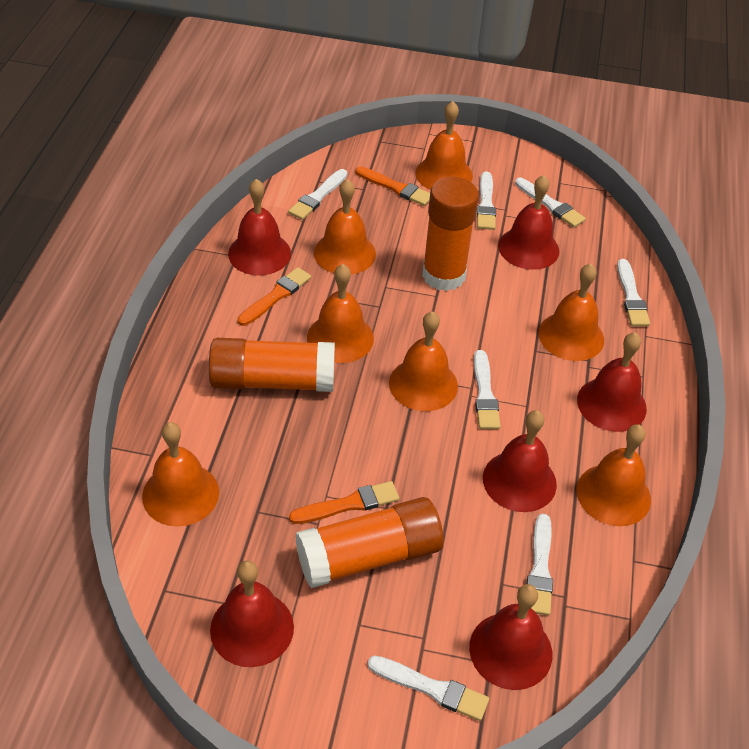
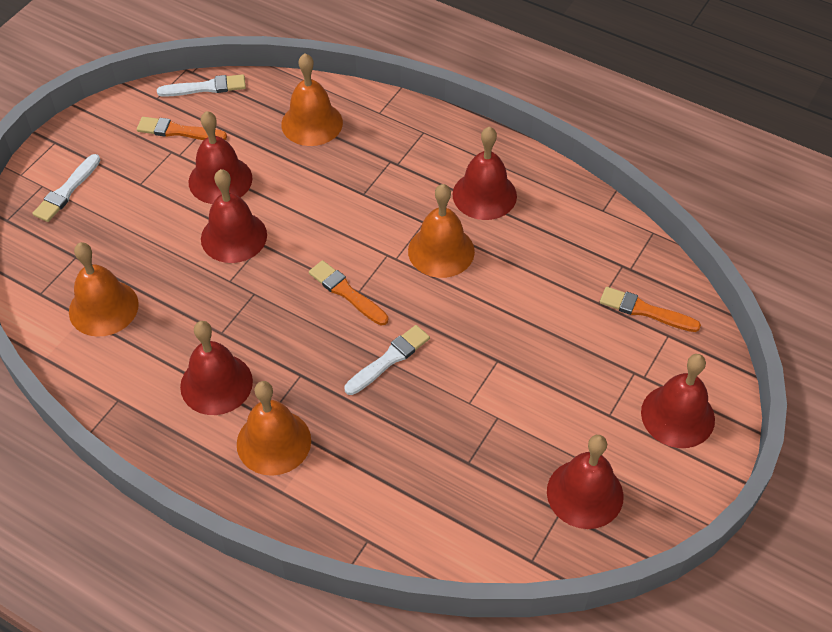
orange bell: 7 -> 4
orange glue stick: 3 -> 0
white brush: 7 -> 3

